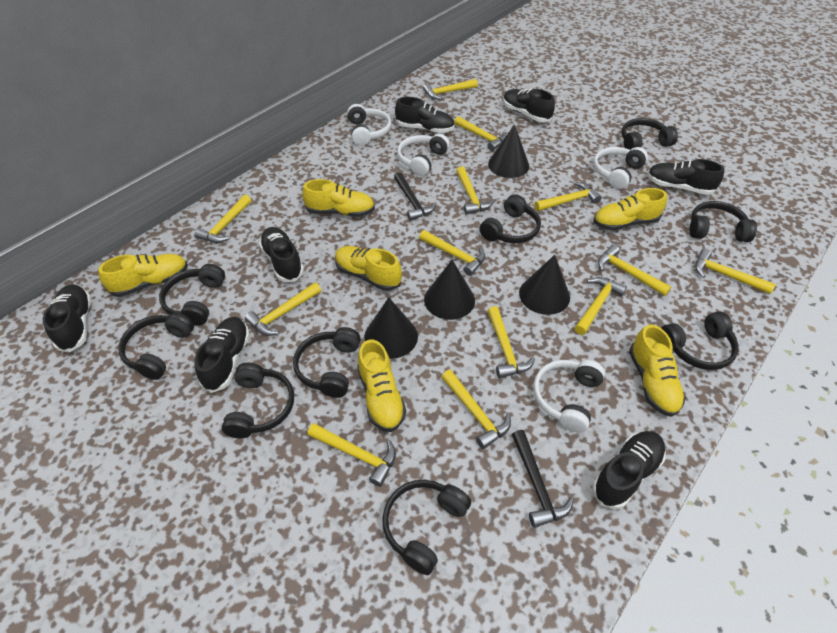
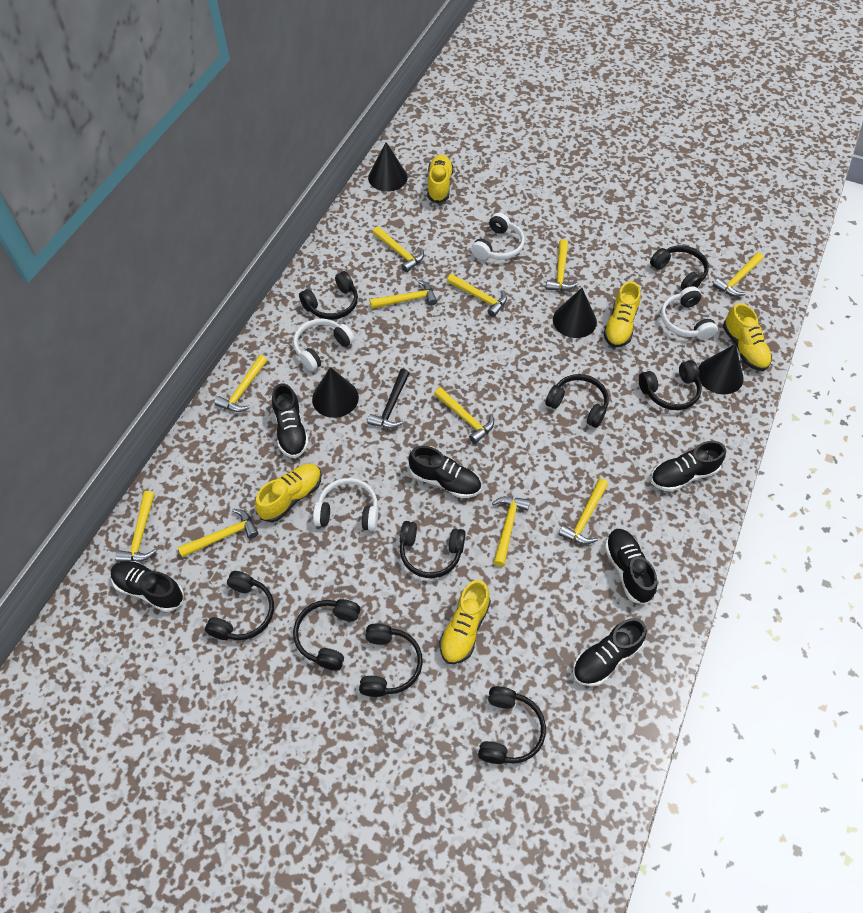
black hammer: 2 -> 1
black shoe: 7 -> 6
yellow hammer: 13 -> 11
yellow shoe: 6 -> 5

